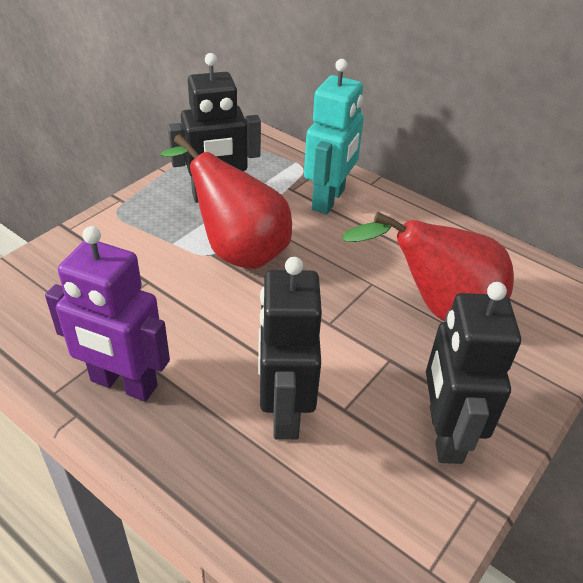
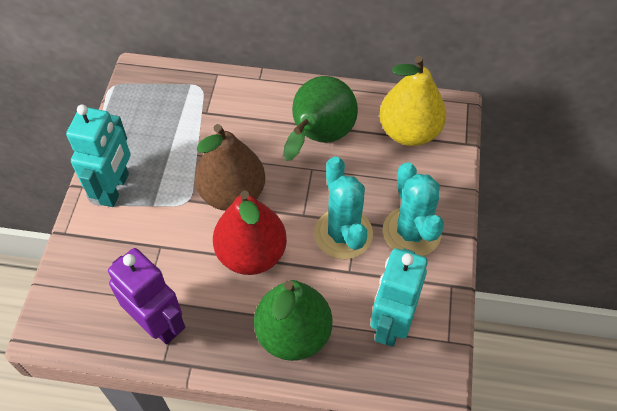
black robot: 3 -> 0
brown pear: 0 -> 1
green pear: 0 -> 2
red pear: 2 -> 1
turquoise cactus: 0 -> 2
turquoise robot: 1 -> 2
yellow pear: 0 -> 1

